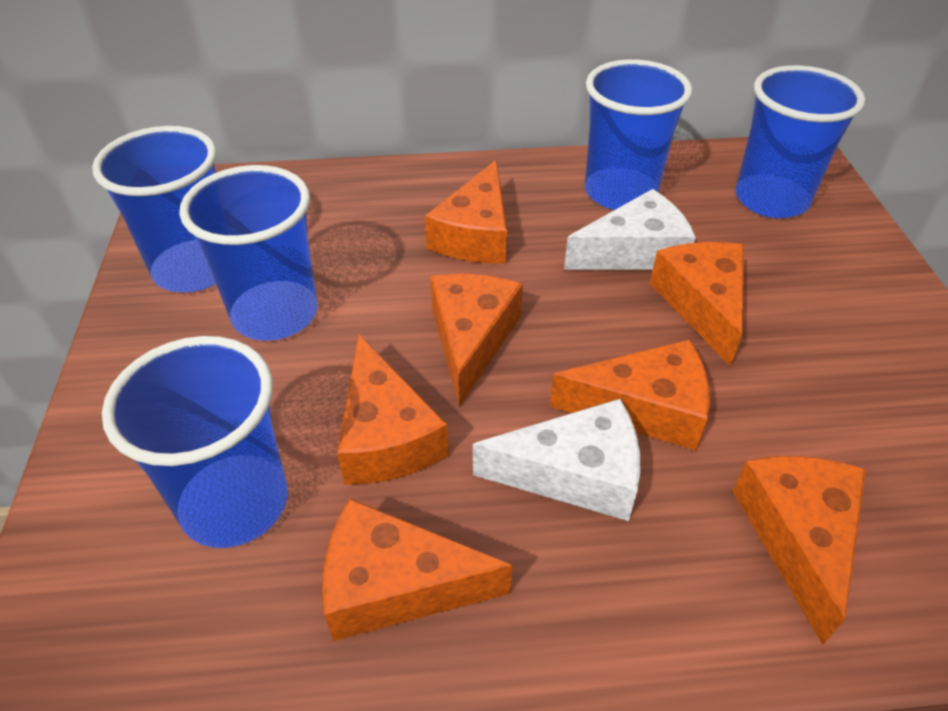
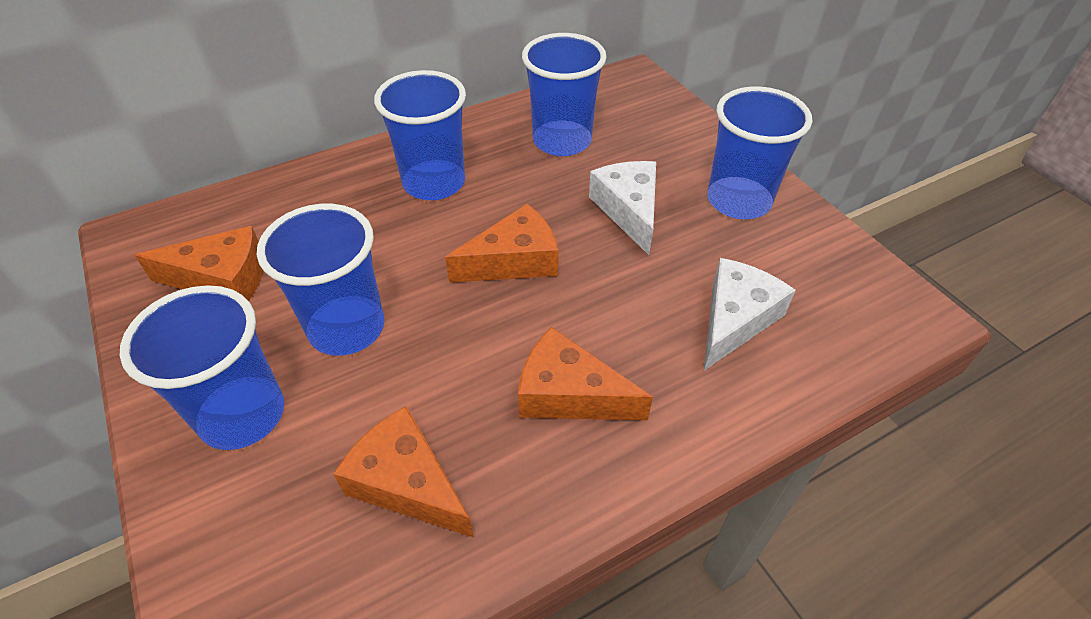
orange cheese: 7 -> 4

